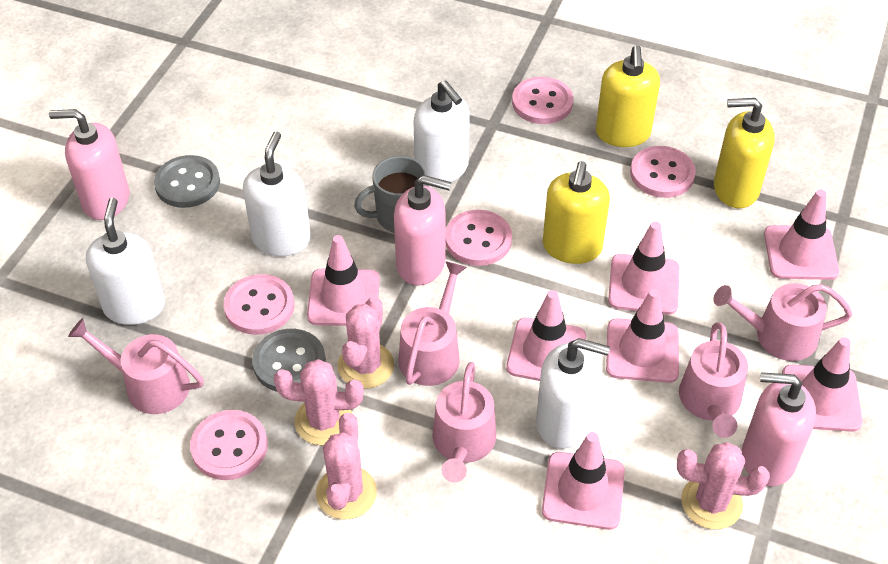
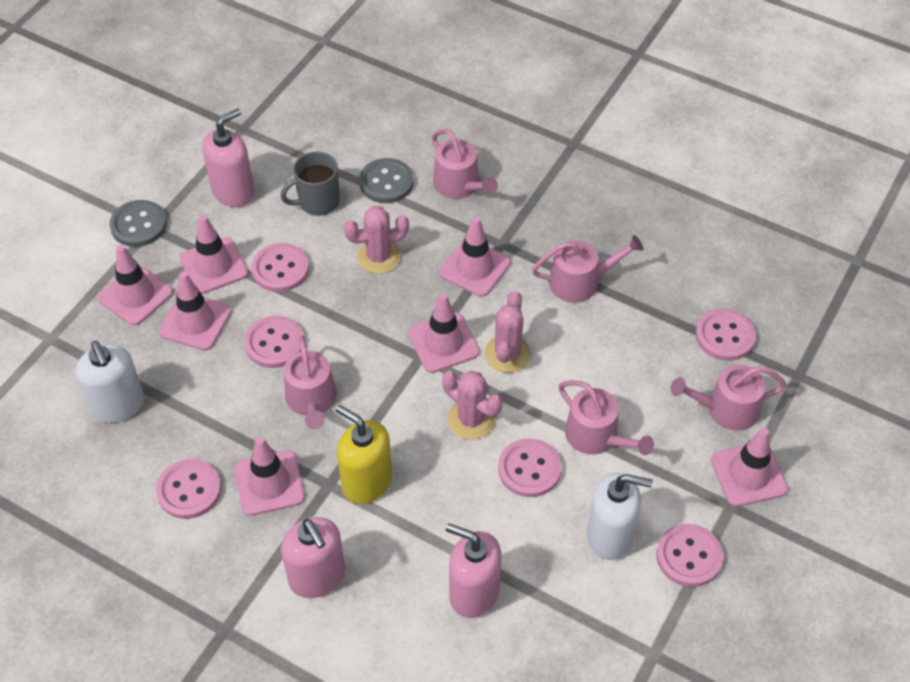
pink button: 5 -> 6
pink cactus: 4 -> 3
white soap dispenser: 4 -> 2
yellow soap dispenser: 3 -> 1

